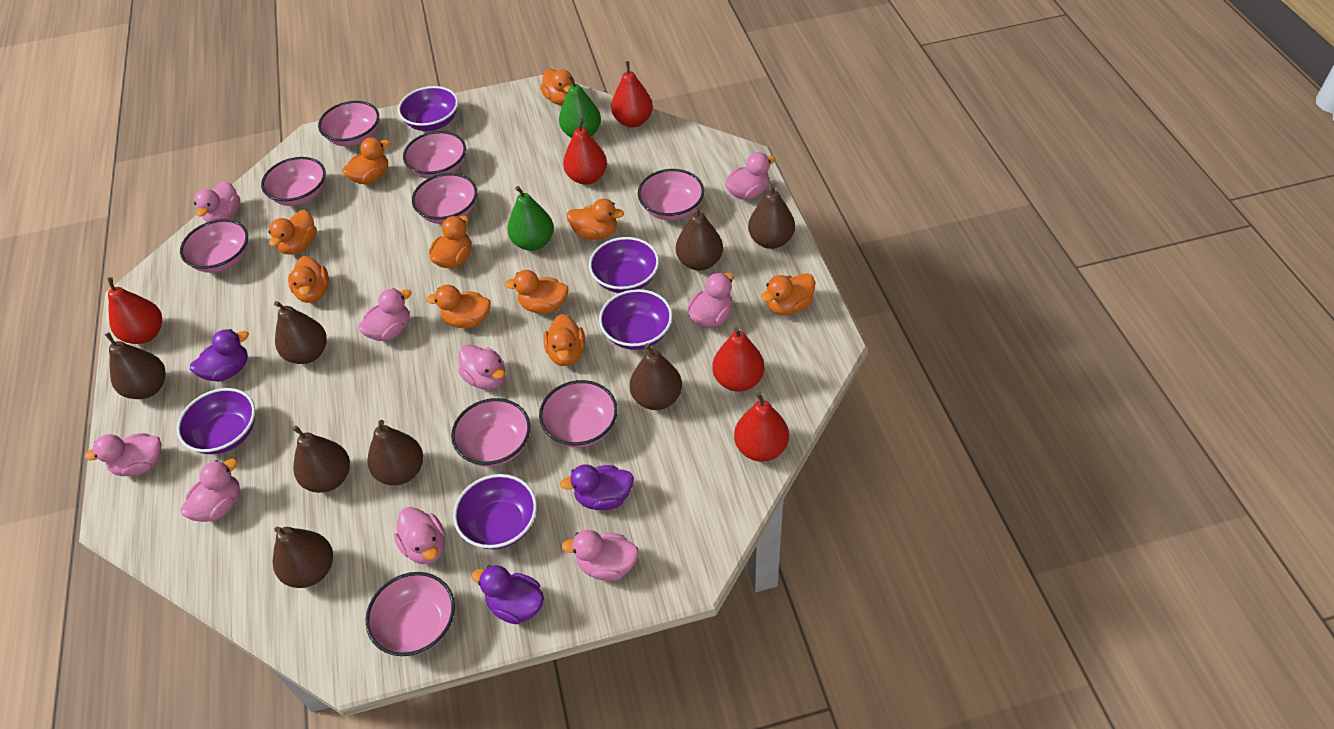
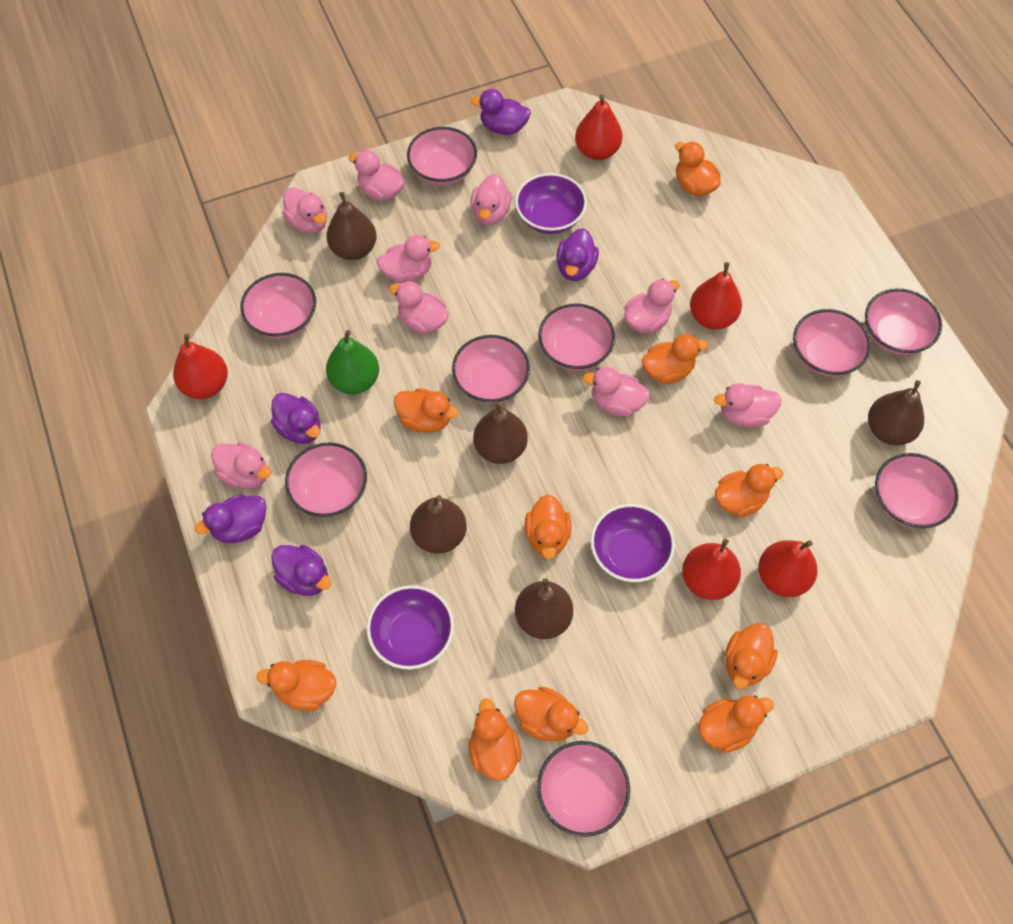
brown pear: 8 -> 5
green pear: 2 -> 1
purple bowl: 5 -> 3
purple duck: 3 -> 5

